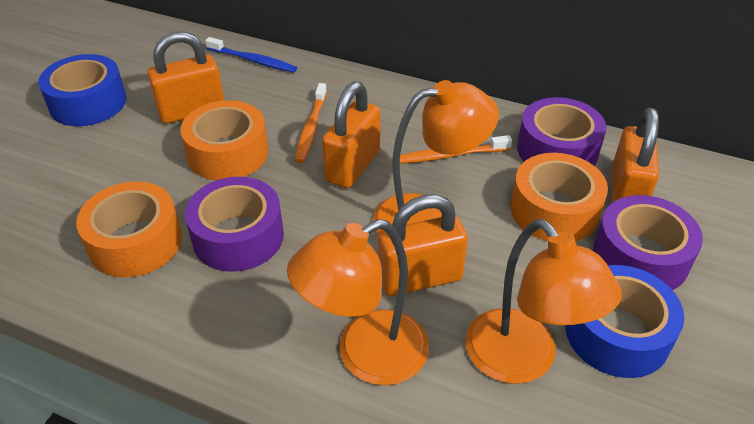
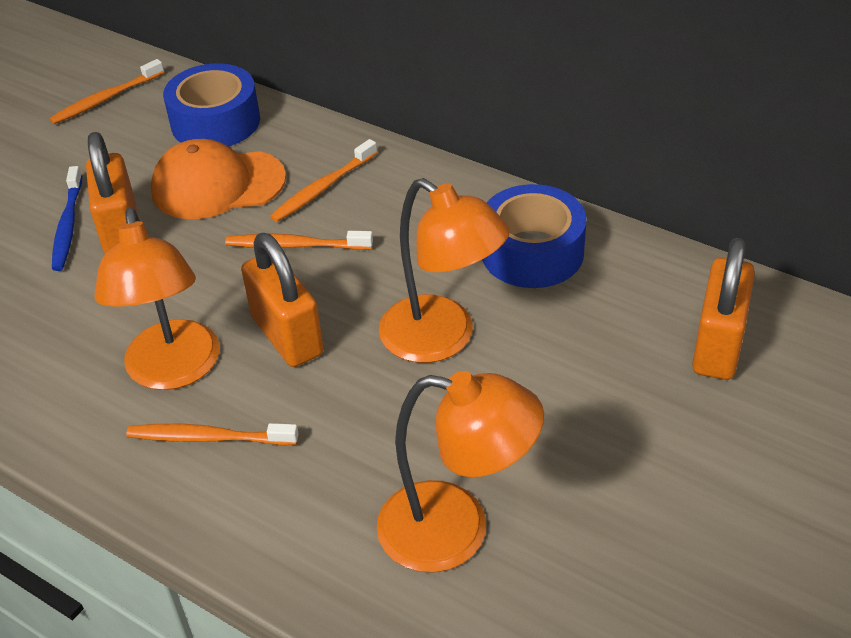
orange cap: 0 -> 1
orange padlock: 4 -> 3
orange tape: 3 -> 0
orange toothbrush: 2 -> 4
purple tape: 3 -> 0

